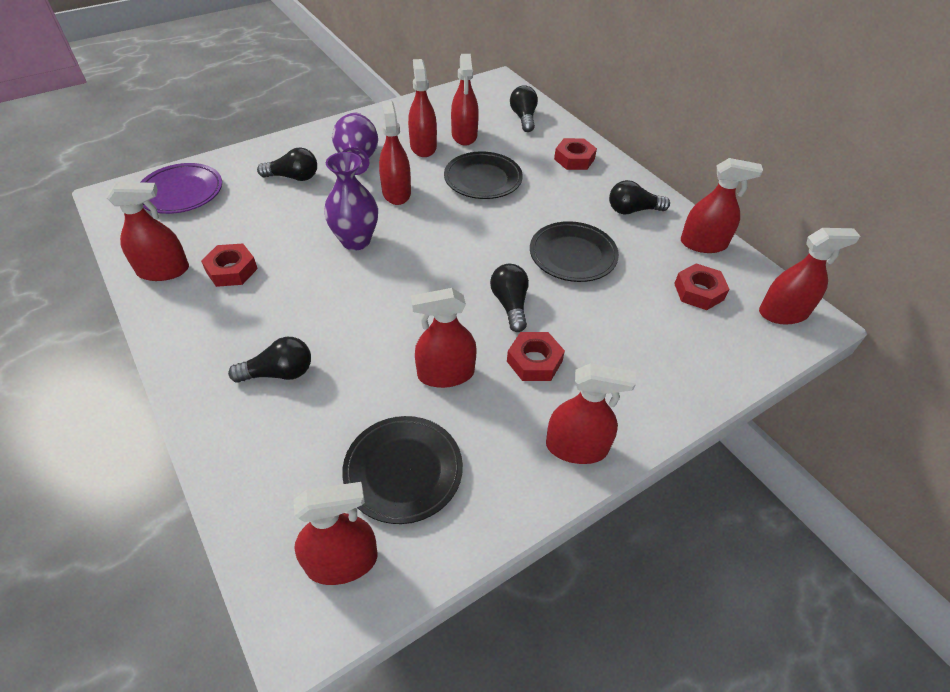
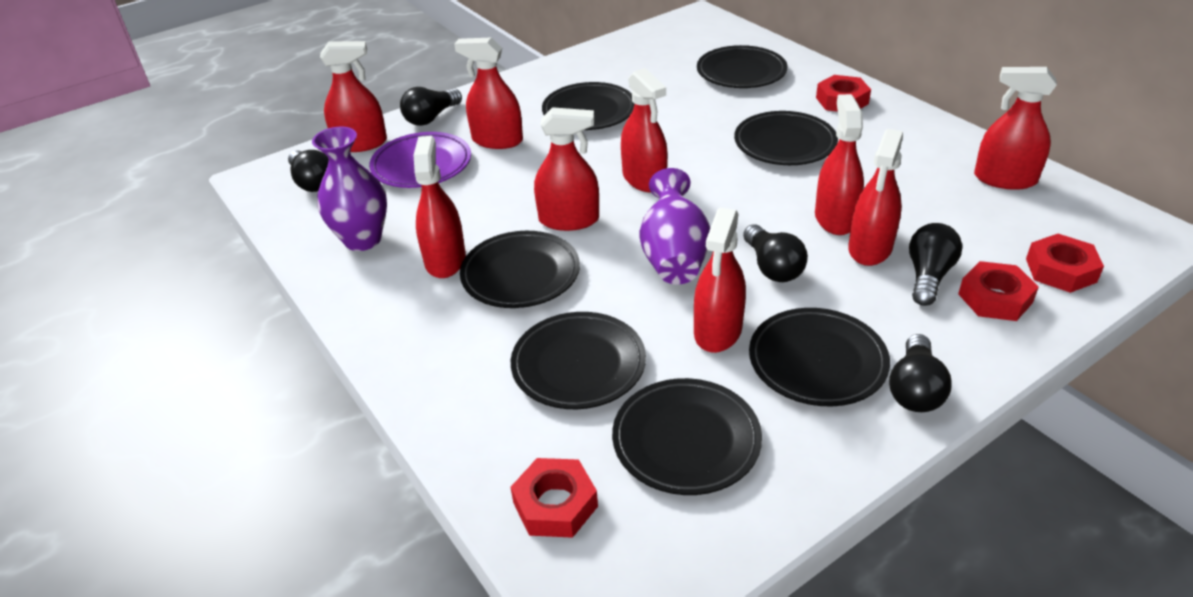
black plate: 3 -> 7

